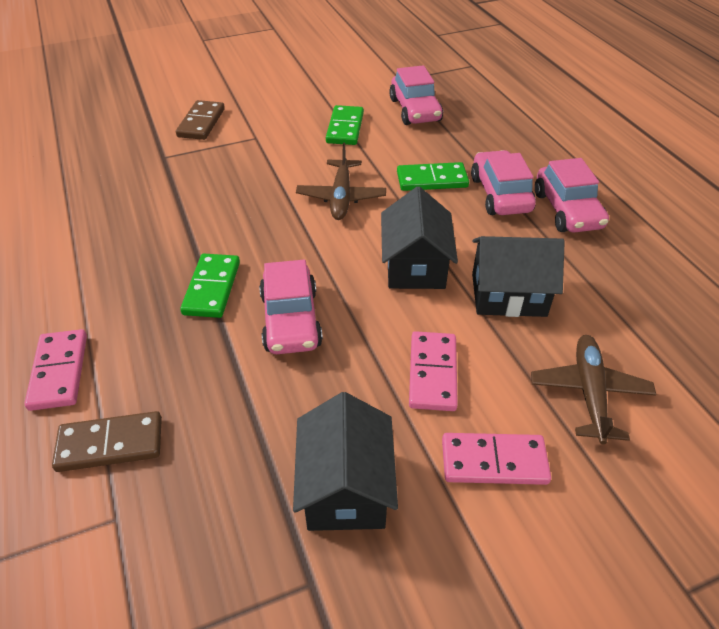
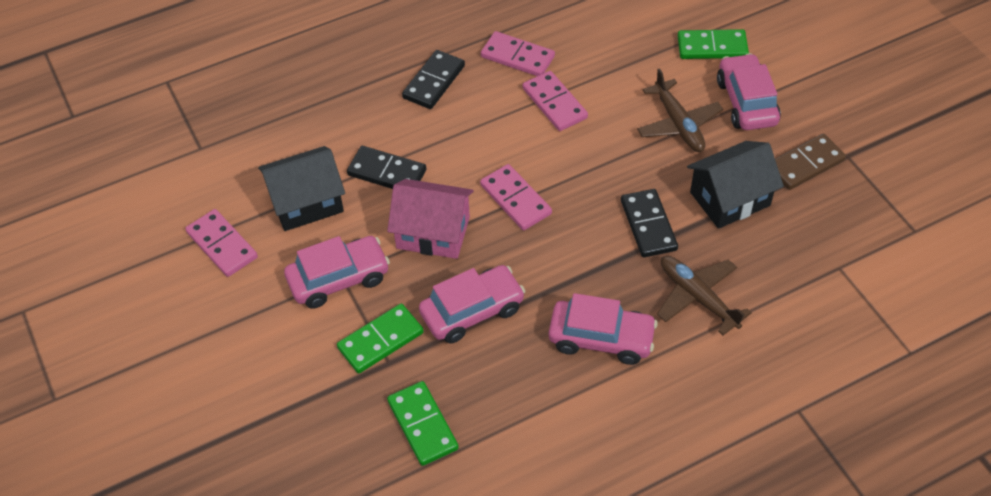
black domino: 0 -> 3
black house: 3 -> 2
brown domino: 2 -> 1
pink domino: 3 -> 4
pink house: 0 -> 1

